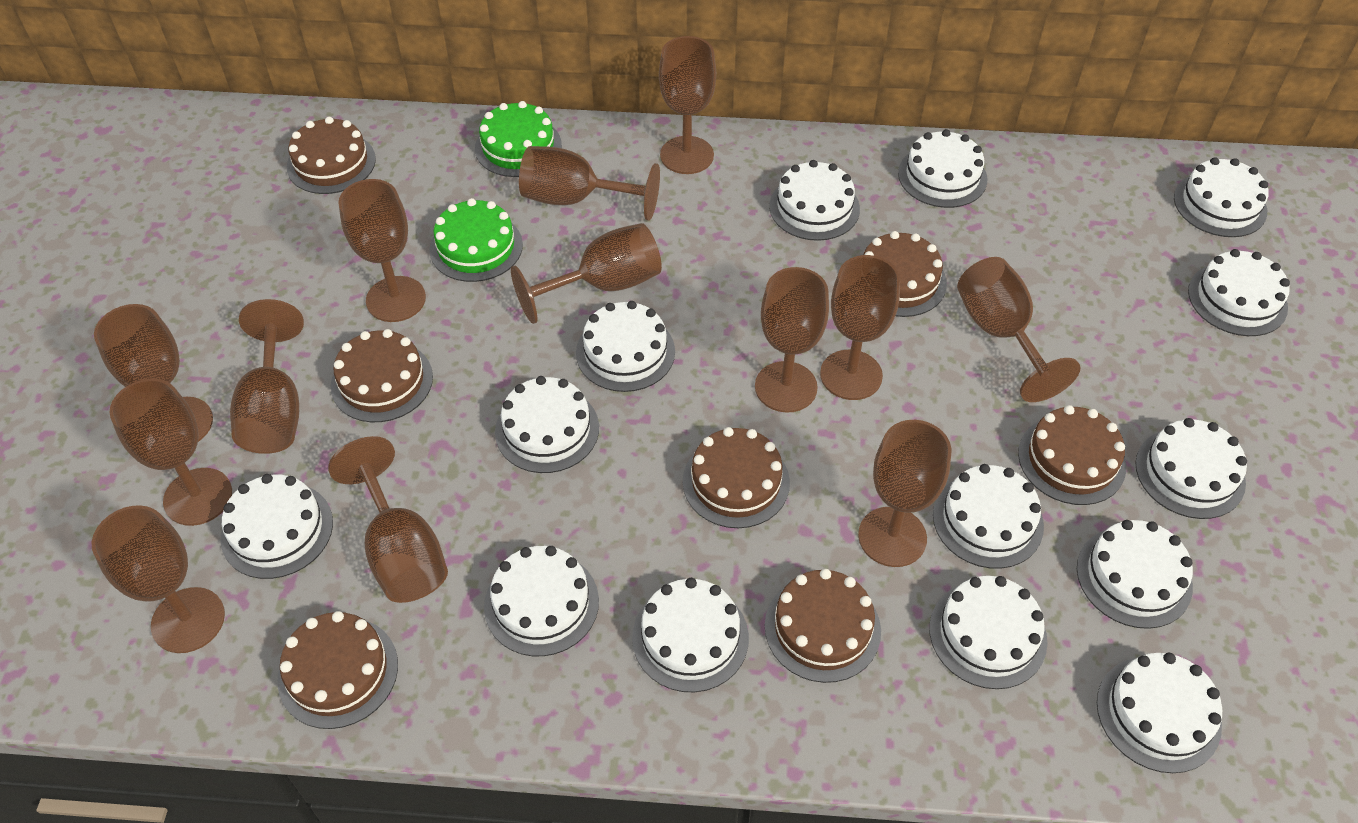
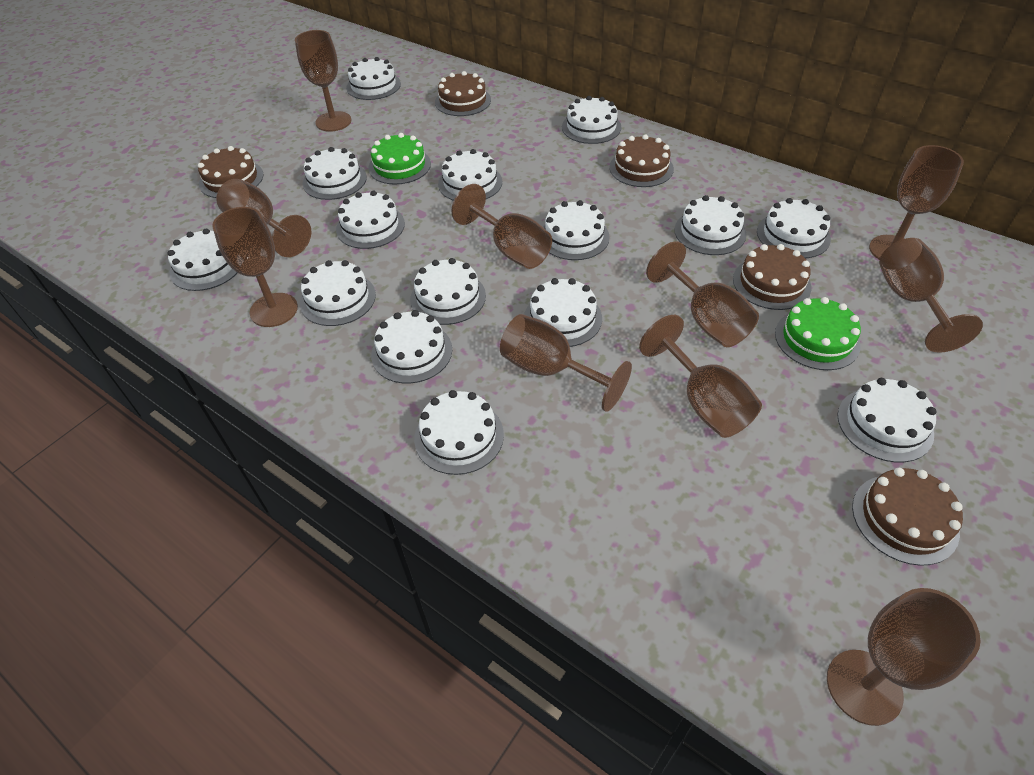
brown cake: 7 -> 5
brown goblet: 13 -> 10
white cake: 14 -> 15

